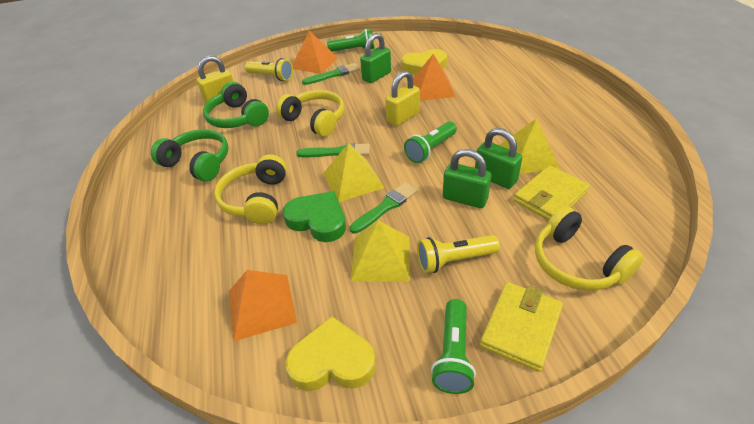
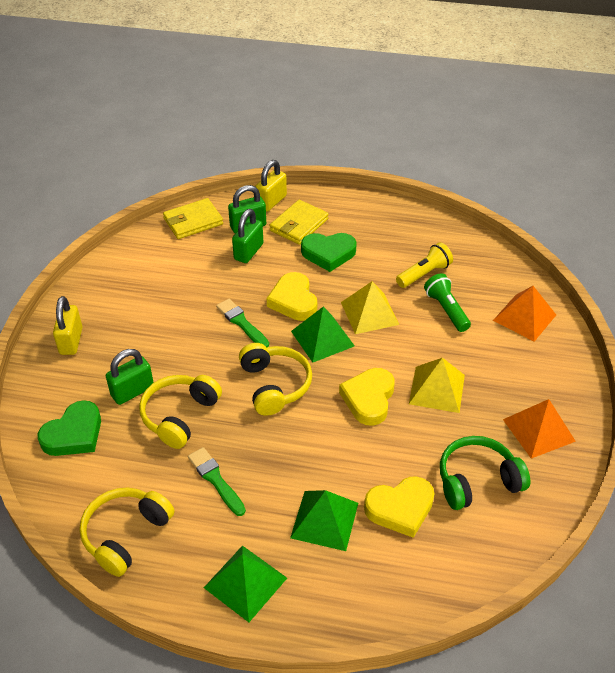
green brush: 3 -> 2
green flashlight: 3 -> 1
green headphones: 2 -> 1
green heart: 1 -> 2
green pyramid: 0 -> 3
orange pyramid: 3 -> 2
yellow flashlight: 2 -> 1
yellow heart: 2 -> 3
yellow pyramid: 3 -> 2

